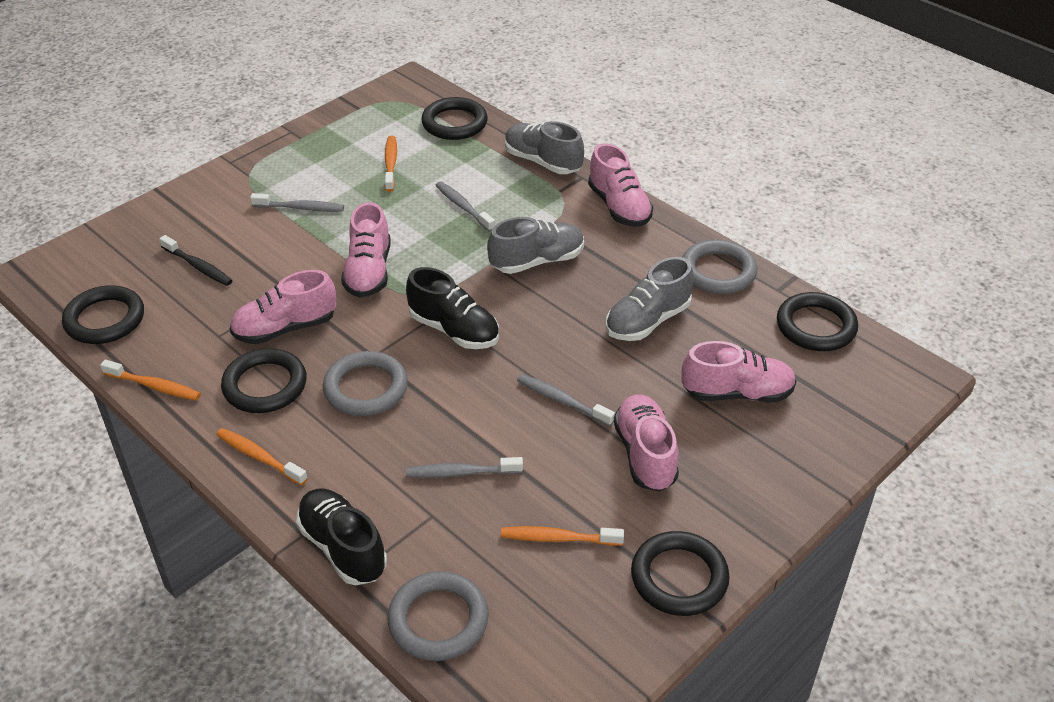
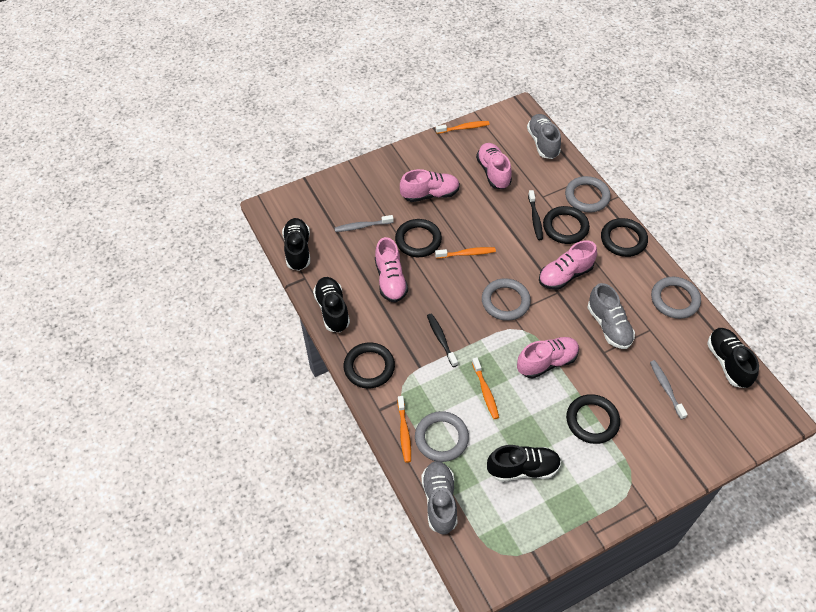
black shoe: 2 -> 4
black toothbrush: 1 -> 2
grey ring: 3 -> 4
grey toothbrush: 4 -> 2

